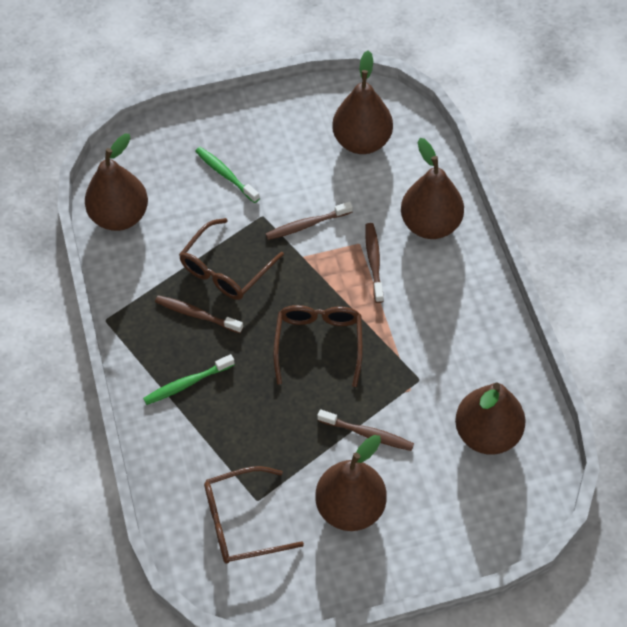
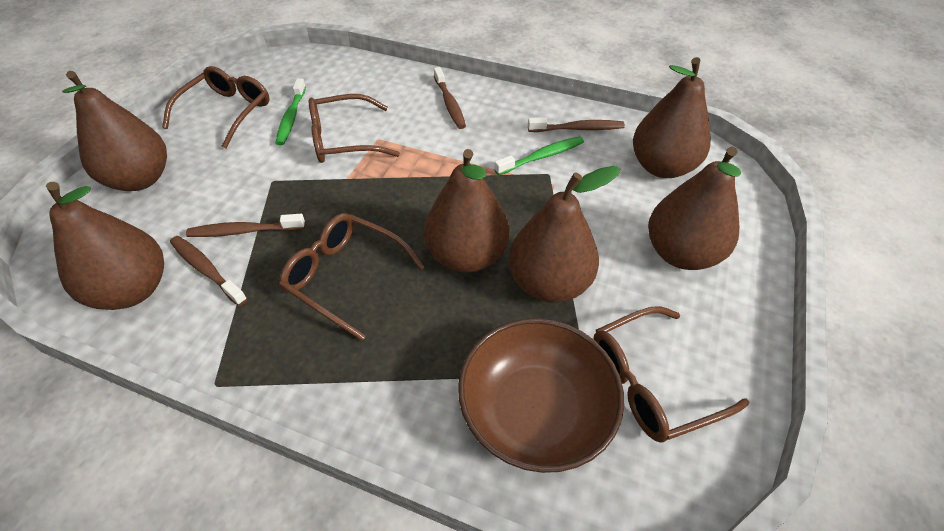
brown bowl: 0 -> 1
brown glasses: 3 -> 4
brown pear: 5 -> 6

